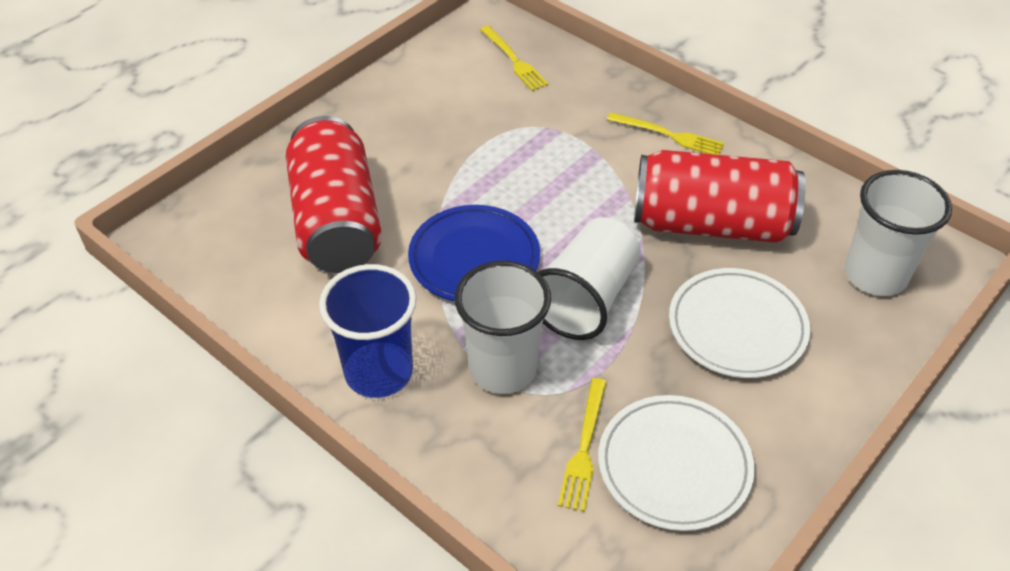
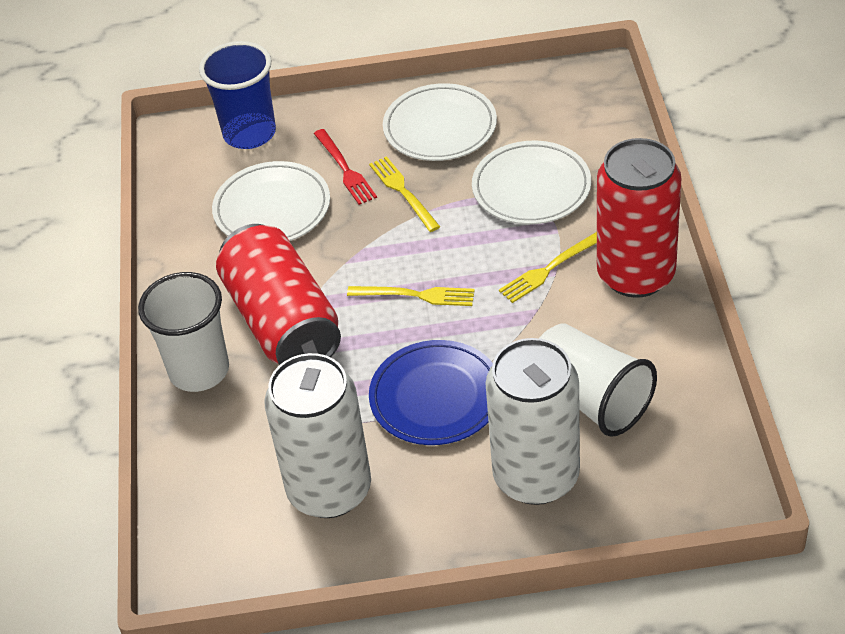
red fork: 0 -> 1
white can: 0 -> 2
white cup: 3 -> 2
white plate: 2 -> 3

